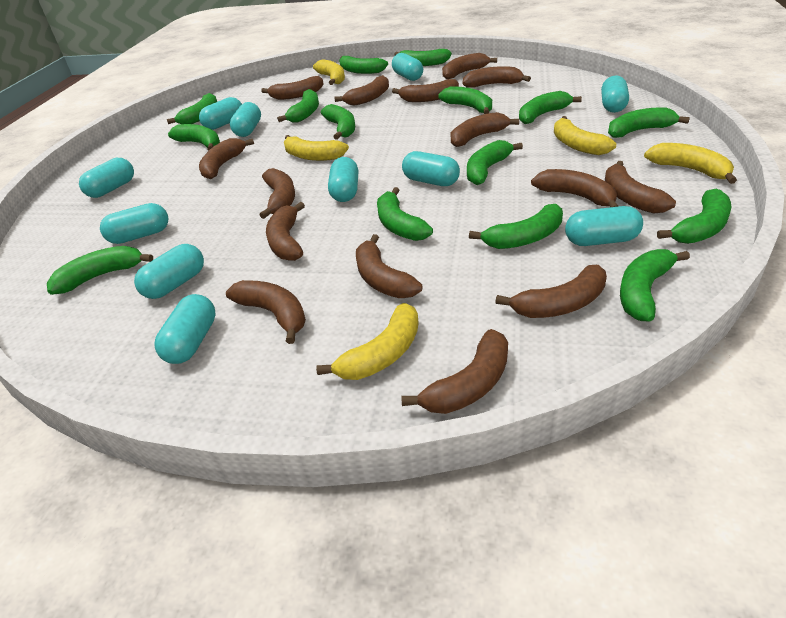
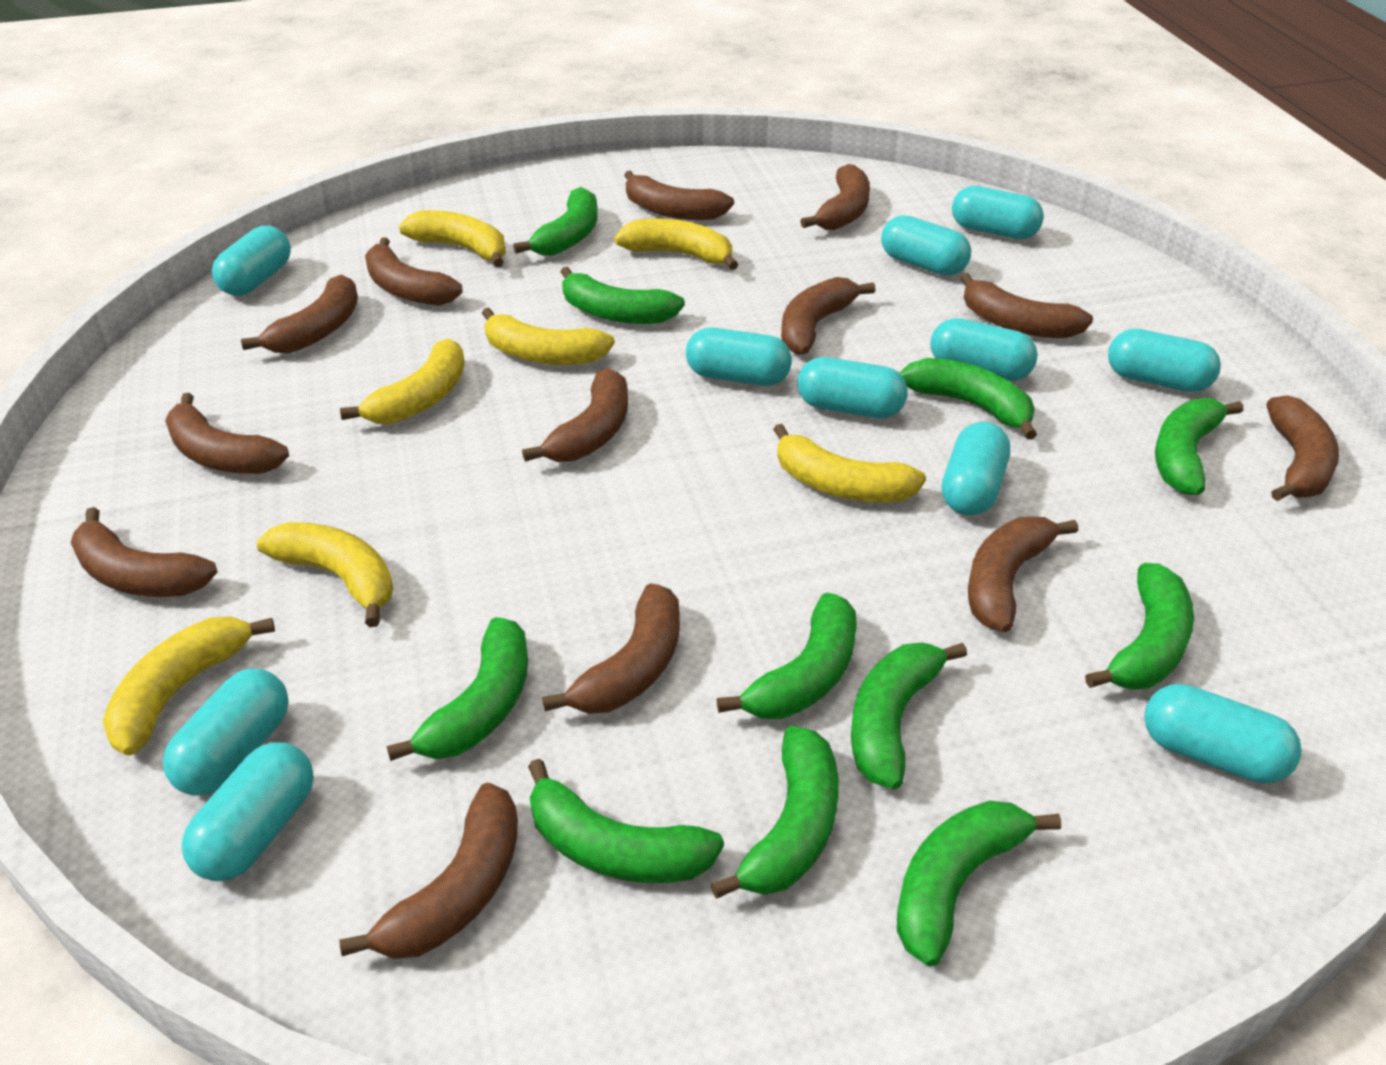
brown banana: 15 -> 13
green banana: 15 -> 11
yellow banana: 5 -> 7

